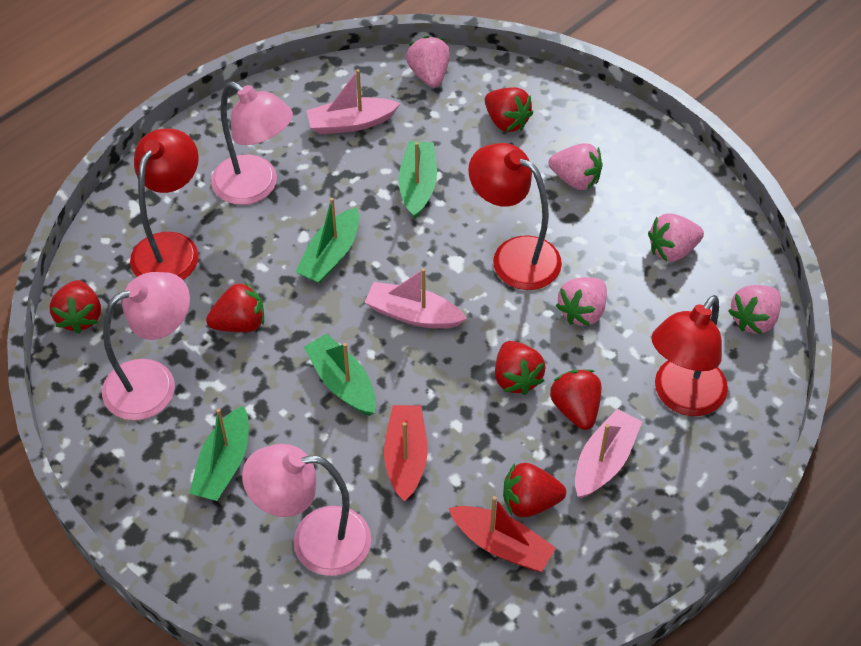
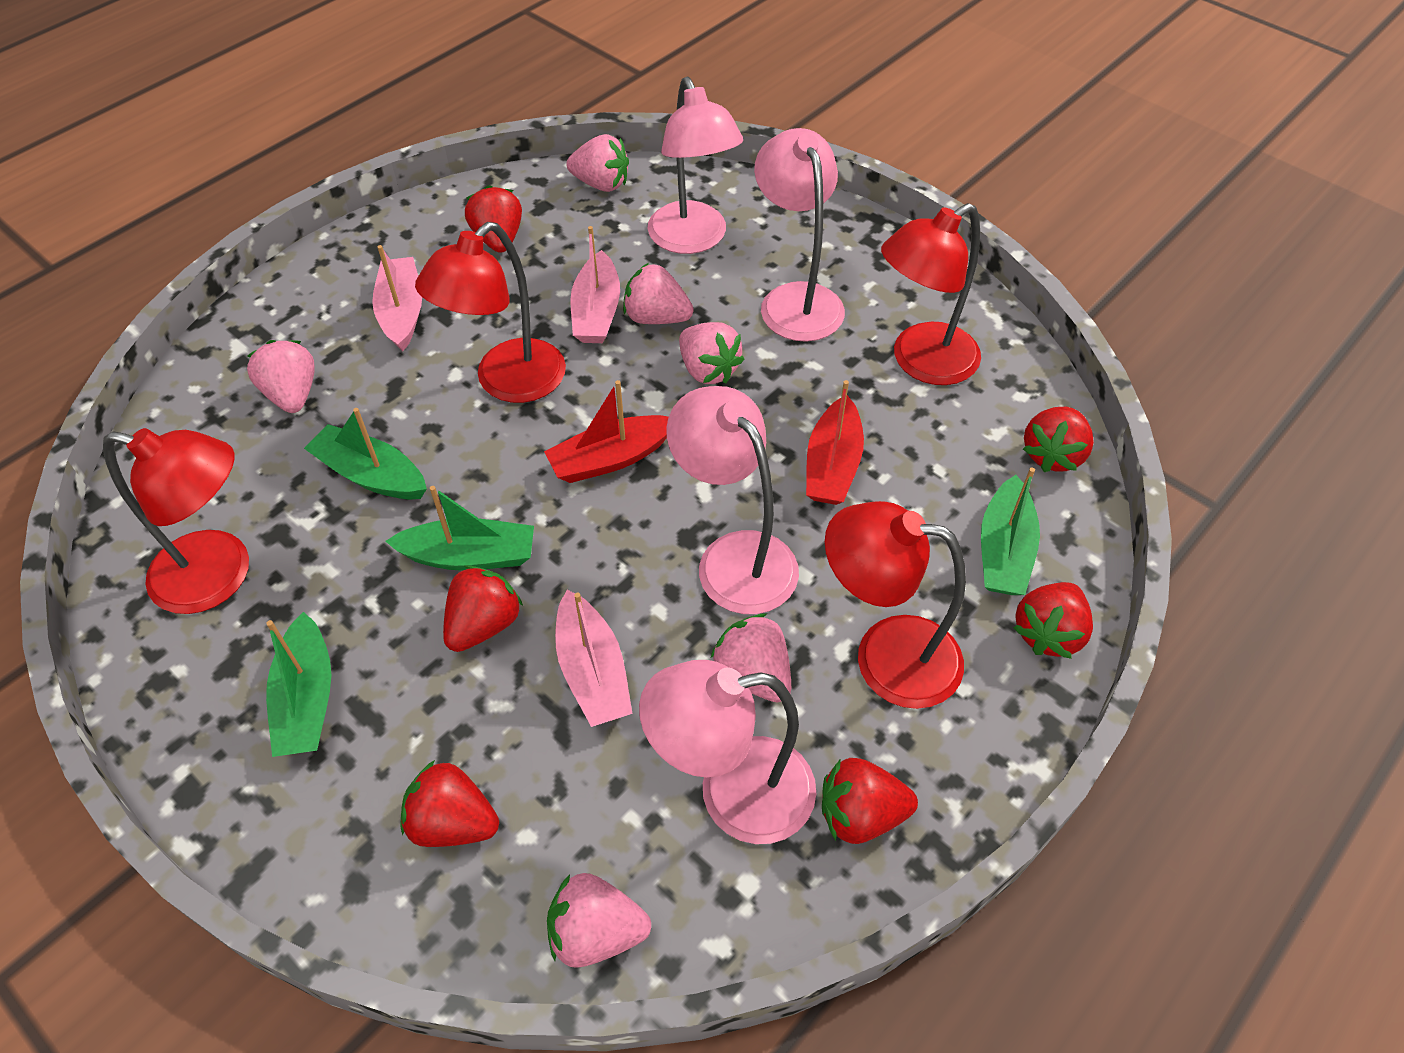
pink lamp: 3 -> 4
pink strawberry: 5 -> 6
red lamp: 3 -> 4

